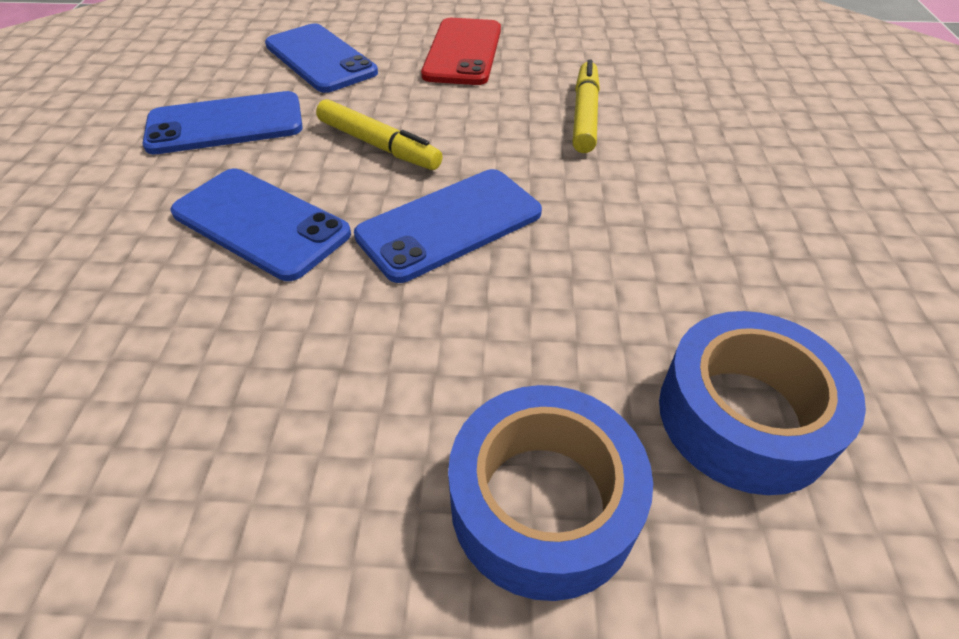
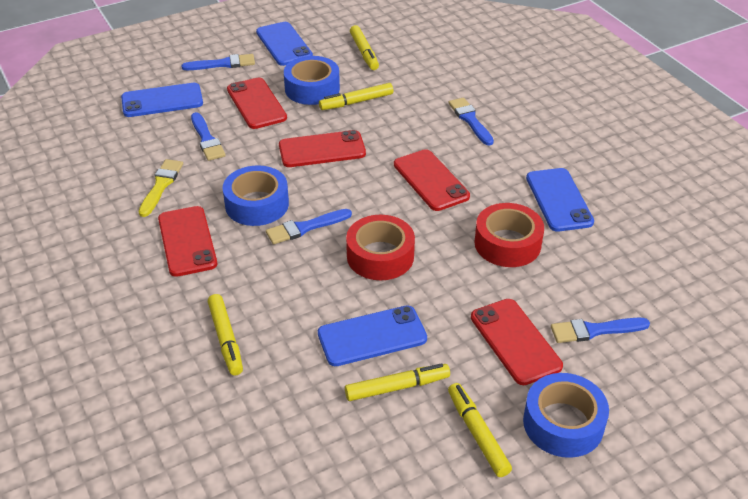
blue brush: 0 -> 5
blue tape: 2 -> 3
red phone: 1 -> 5
red tape: 0 -> 2
yellow brush: 0 -> 1
yellow marker: 2 -> 5

